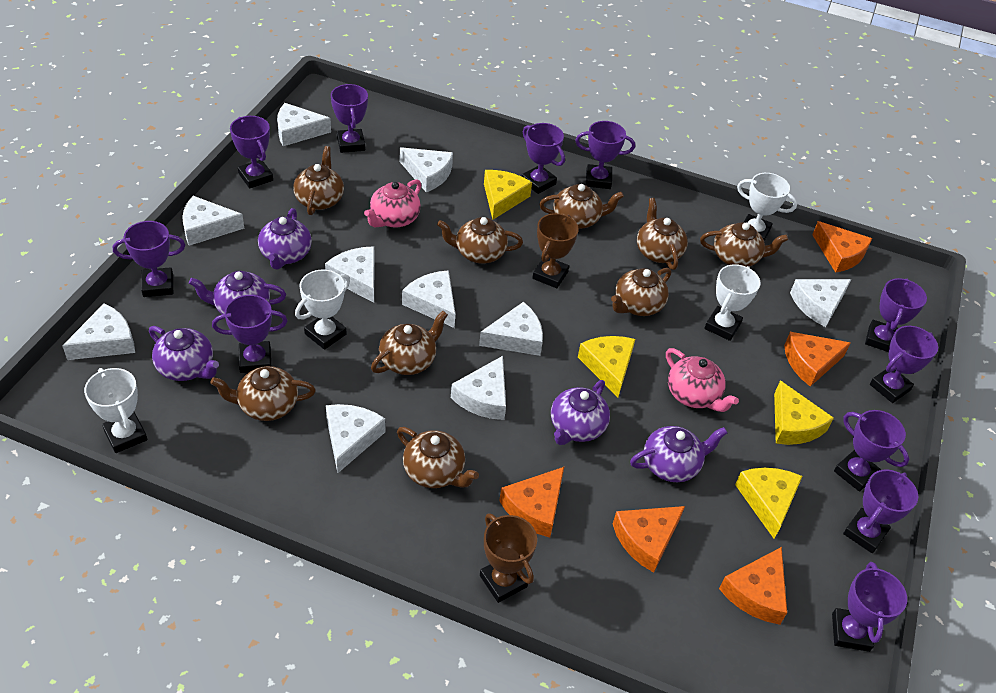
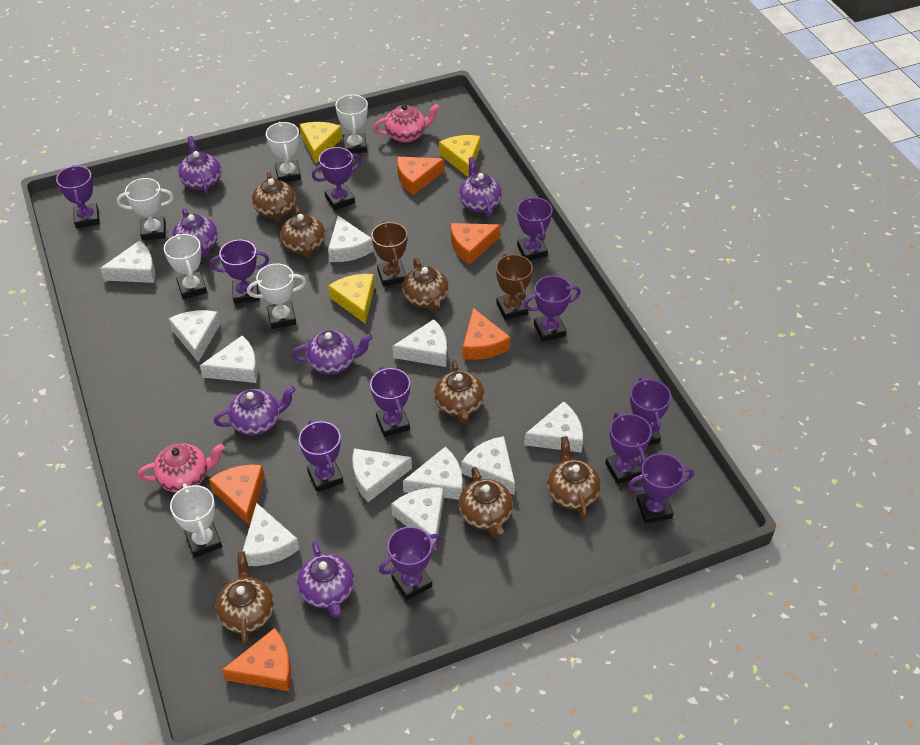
brown teapot: 9 -> 7
purple teapot: 5 -> 6
white cheese: 10 -> 11
white trophy: 4 -> 6
yellow cheese: 4 -> 3

